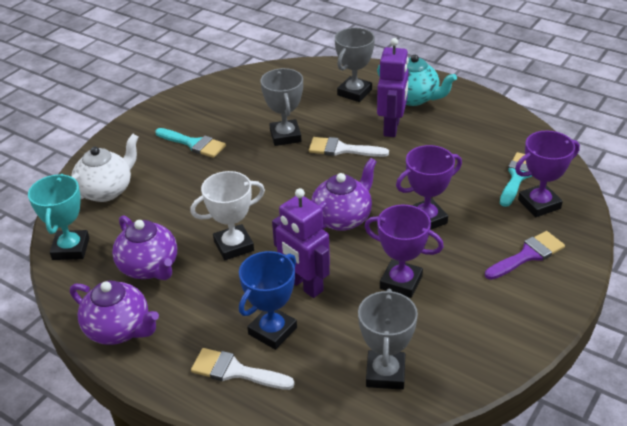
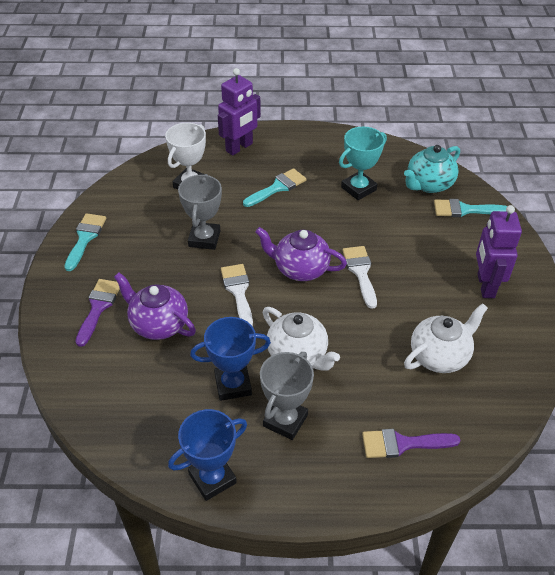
blue trophy: 1 -> 2
grey trophy: 3 -> 2
purple brush: 1 -> 2
purple teapot: 3 -> 2
purple trophy: 3 -> 0
turquoise brush: 2 -> 3
white teapot: 1 -> 2

